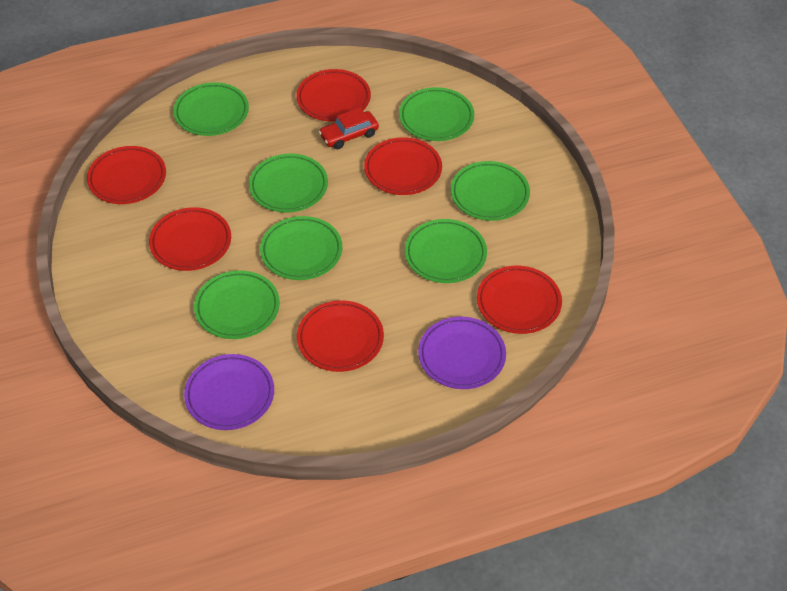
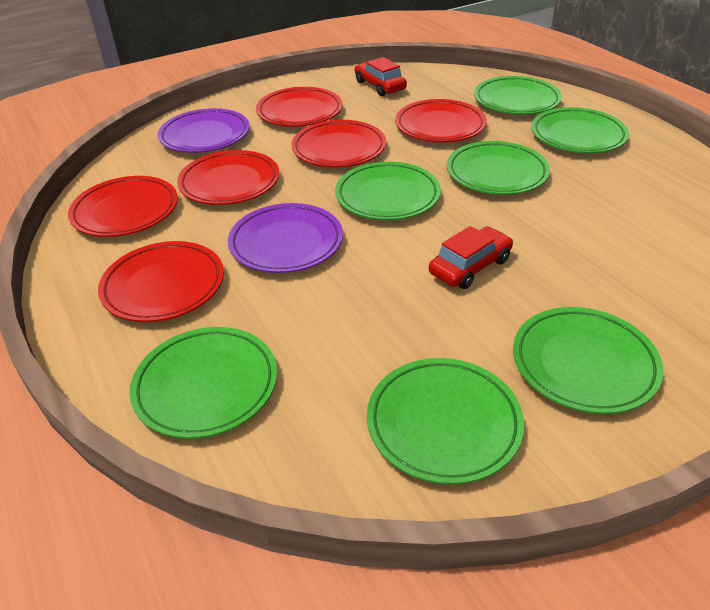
red car: 1 -> 2

